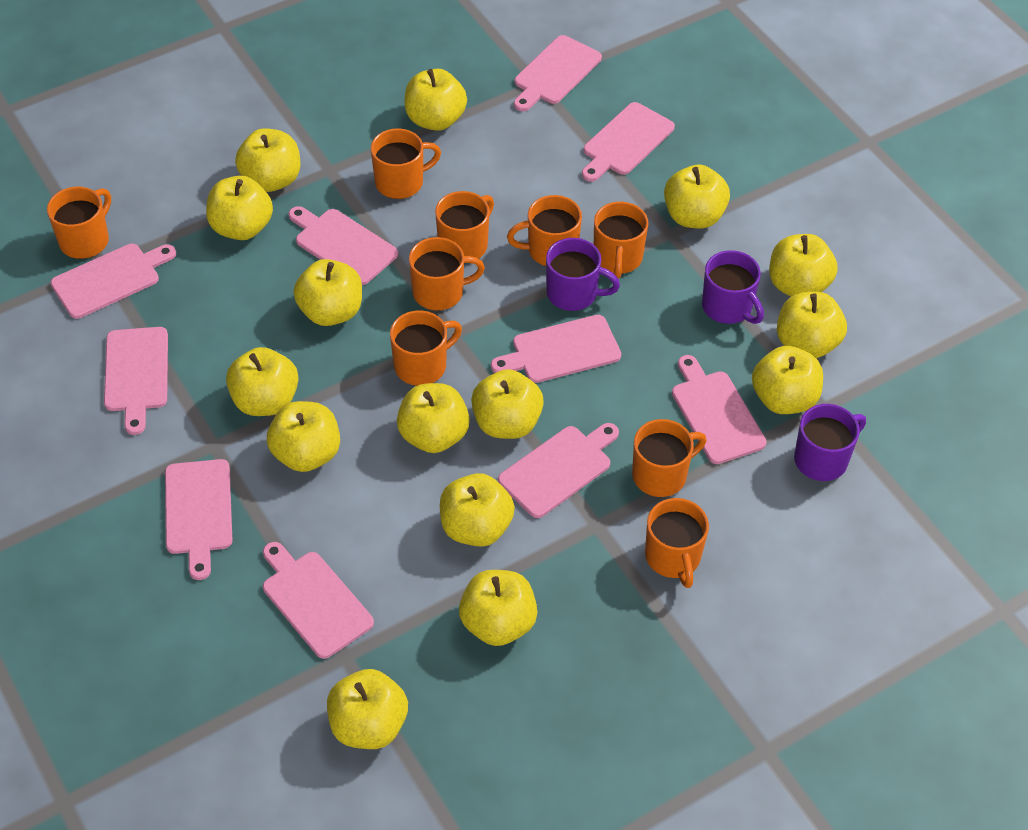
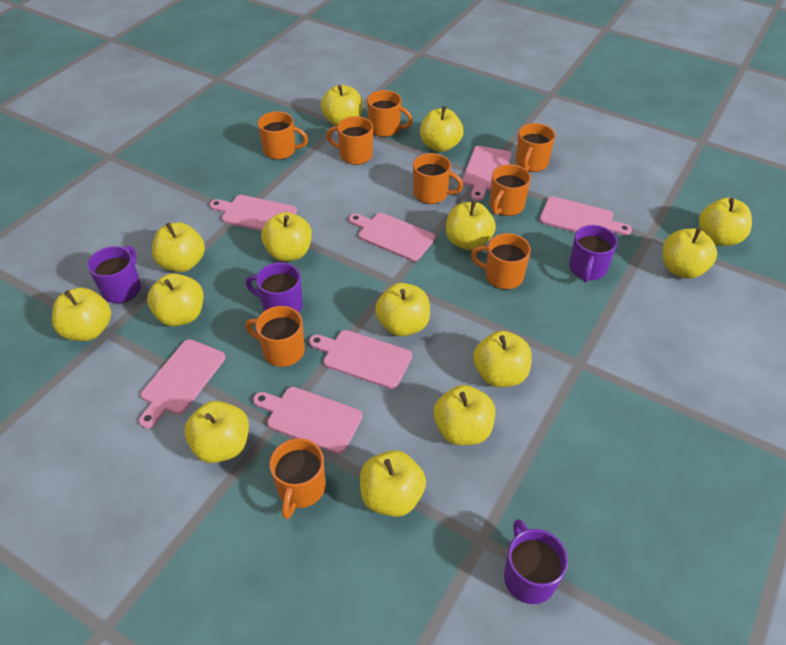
pink cutting board: 10 -> 7
purple mug: 3 -> 4
yellow apple: 15 -> 14

